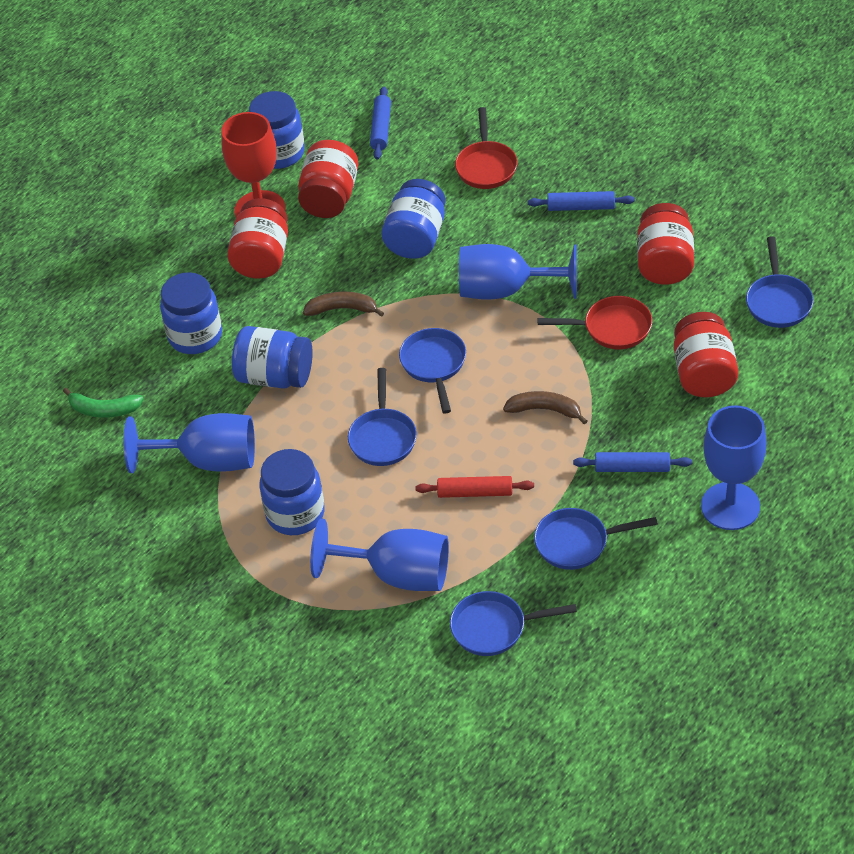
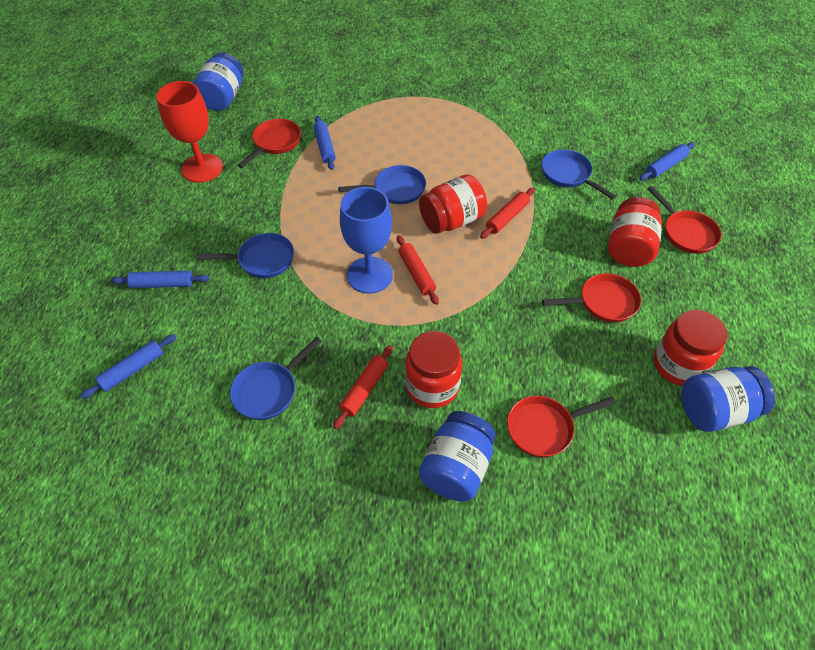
blue goblet: 4 -> 1
blue jar: 5 -> 3
blue pan: 5 -> 4
blue rolling pin: 3 -> 4
brown banana: 2 -> 0
green banana: 1 -> 0
red pan: 2 -> 4
red rolling pin: 1 -> 3

